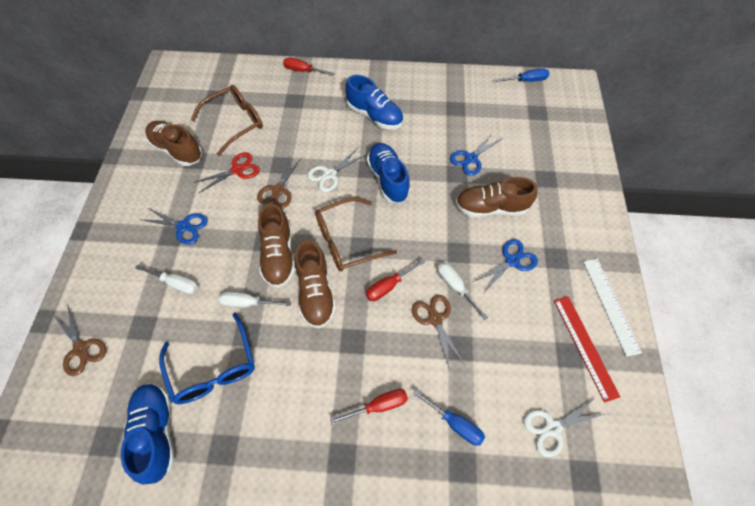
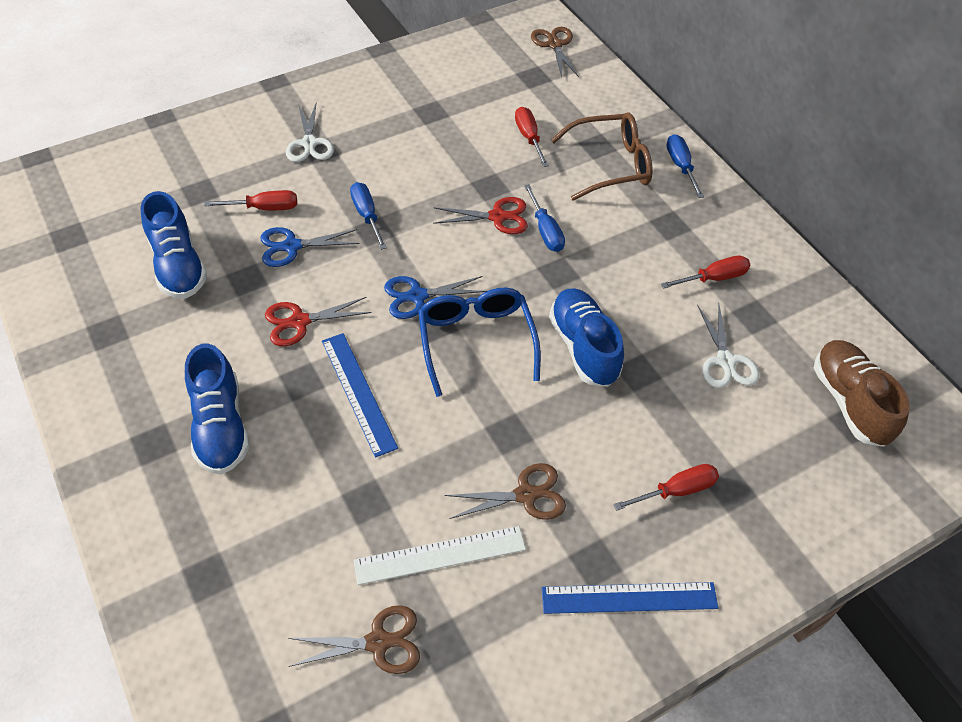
blue ruler: 0 -> 2
blue scissors: 3 -> 2
blue screwdriver: 2 -> 3
brown glasses: 2 -> 1
brown shoe: 4 -> 1
red ruler: 1 -> 0
red scissors: 1 -> 2
red screwdriver: 3 -> 4
white screwdriver: 3 -> 0

